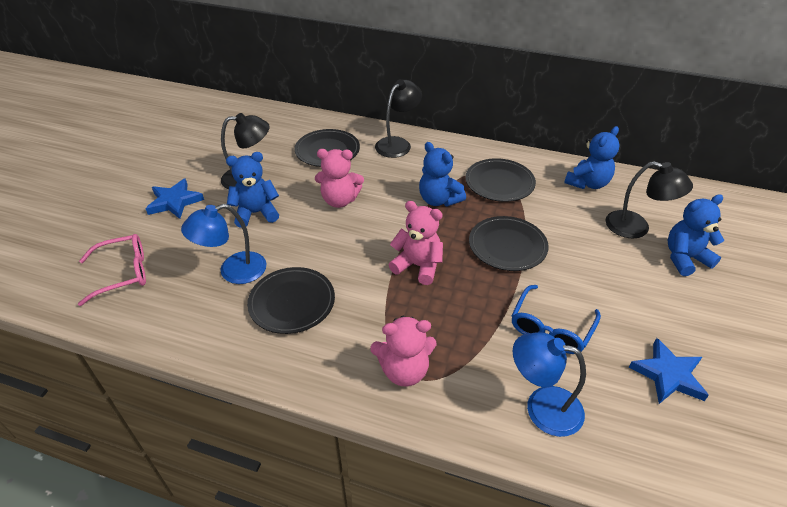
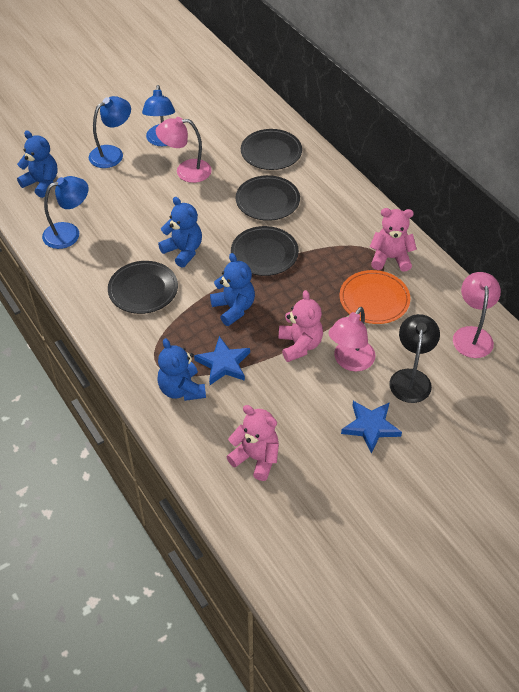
black lamp: 3 -> 1
blue glasses: 1 -> 0
blue lamp: 2 -> 3
orange plate: 0 -> 1
pink glasses: 1 -> 0
pink lamp: 0 -> 3

